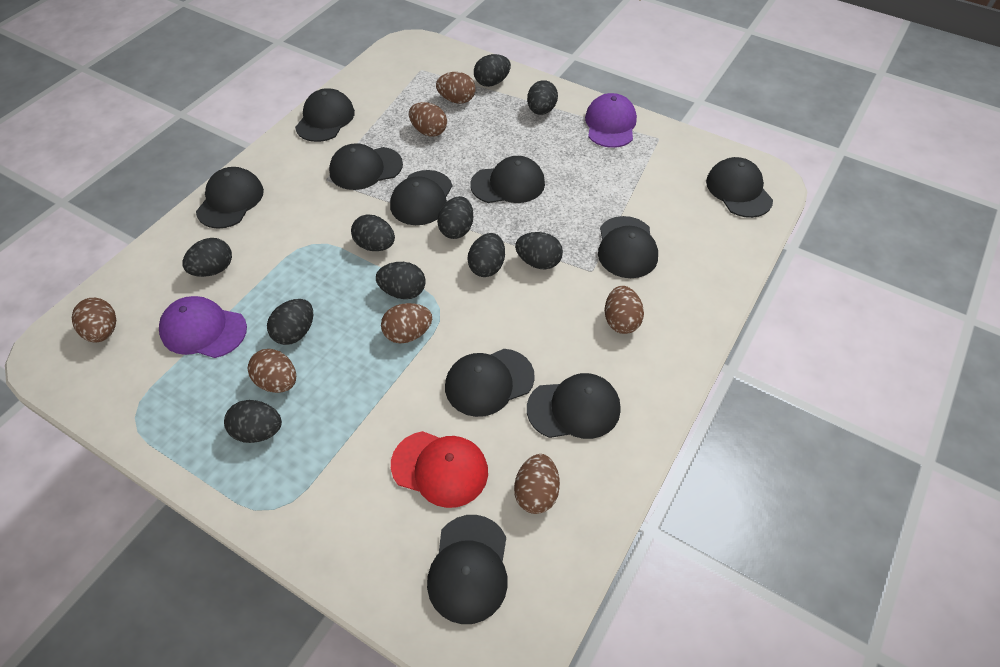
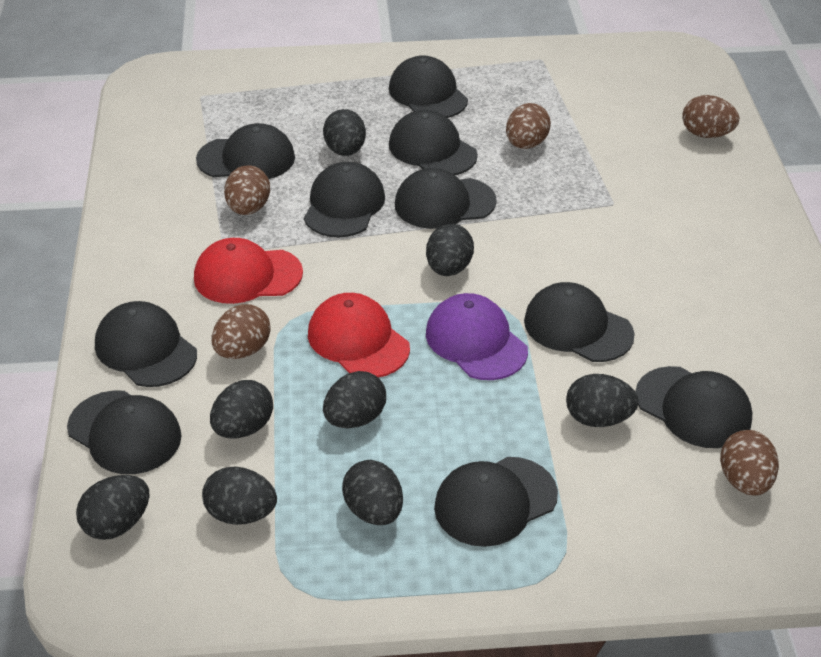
black egg: 10 -> 8
brown egg: 7 -> 5
purple cap: 2 -> 1
red cap: 1 -> 2

